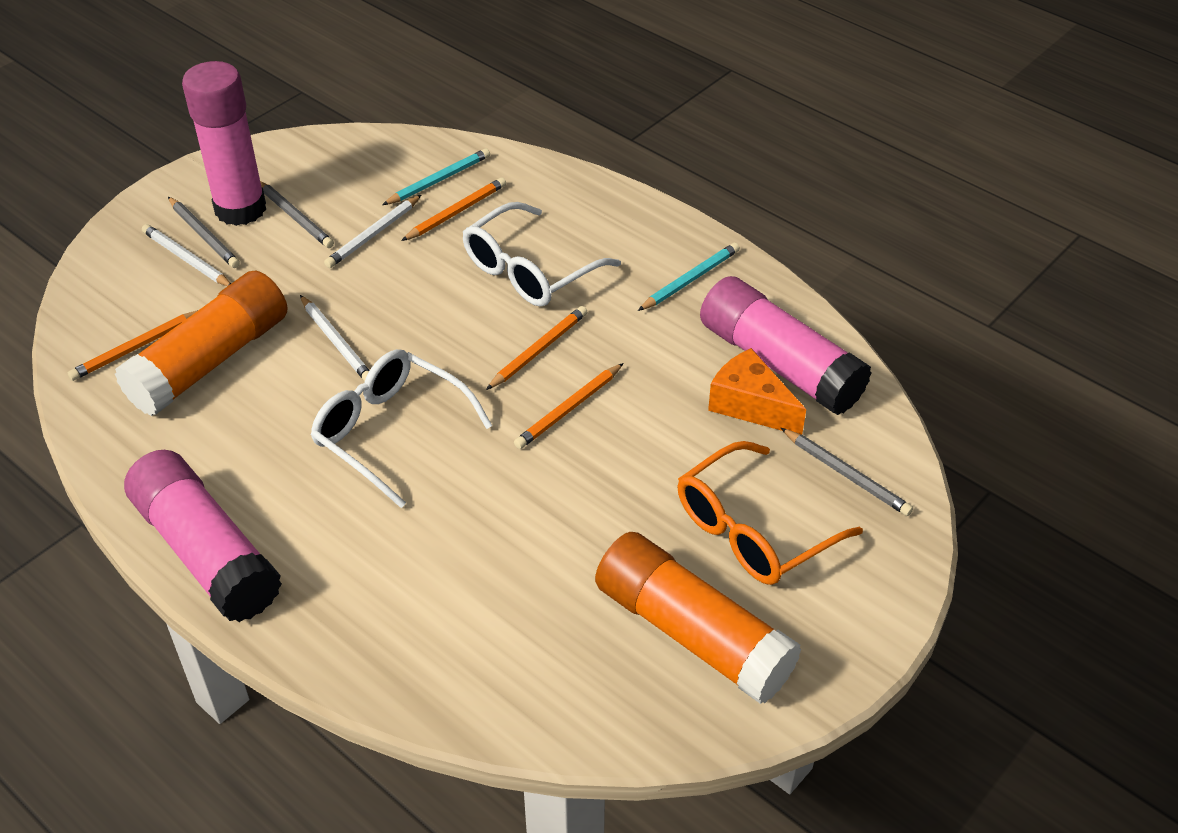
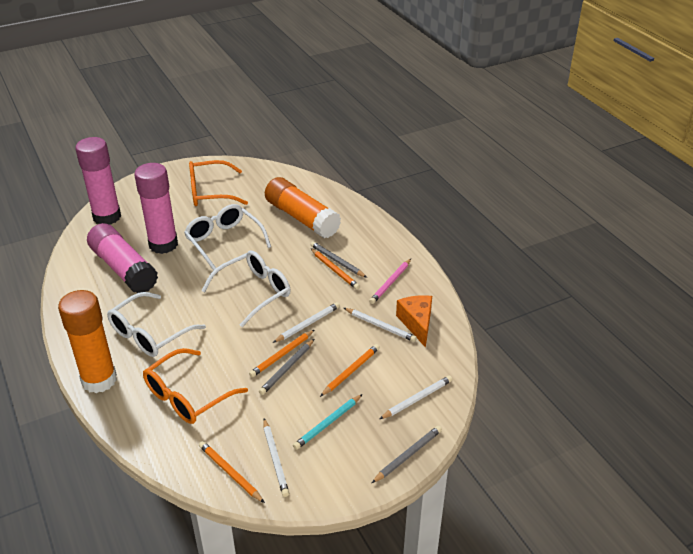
orange glasses: 1 -> 2
pink pencil: 0 -> 1
turquoise pencil: 2 -> 1
white glasses: 2 -> 3
white pencil: 3 -> 4

